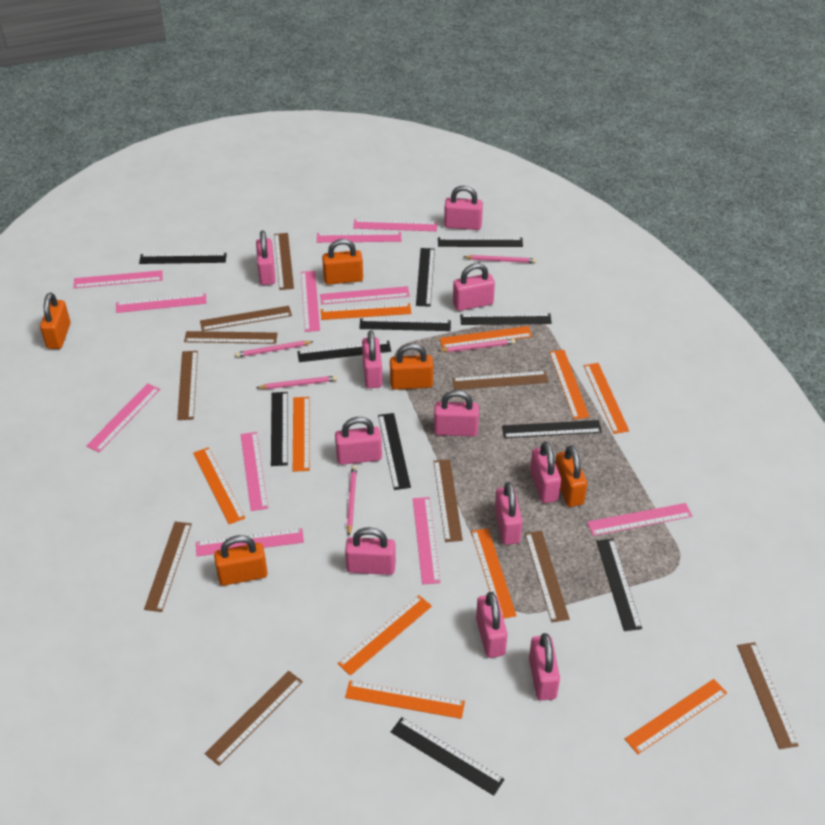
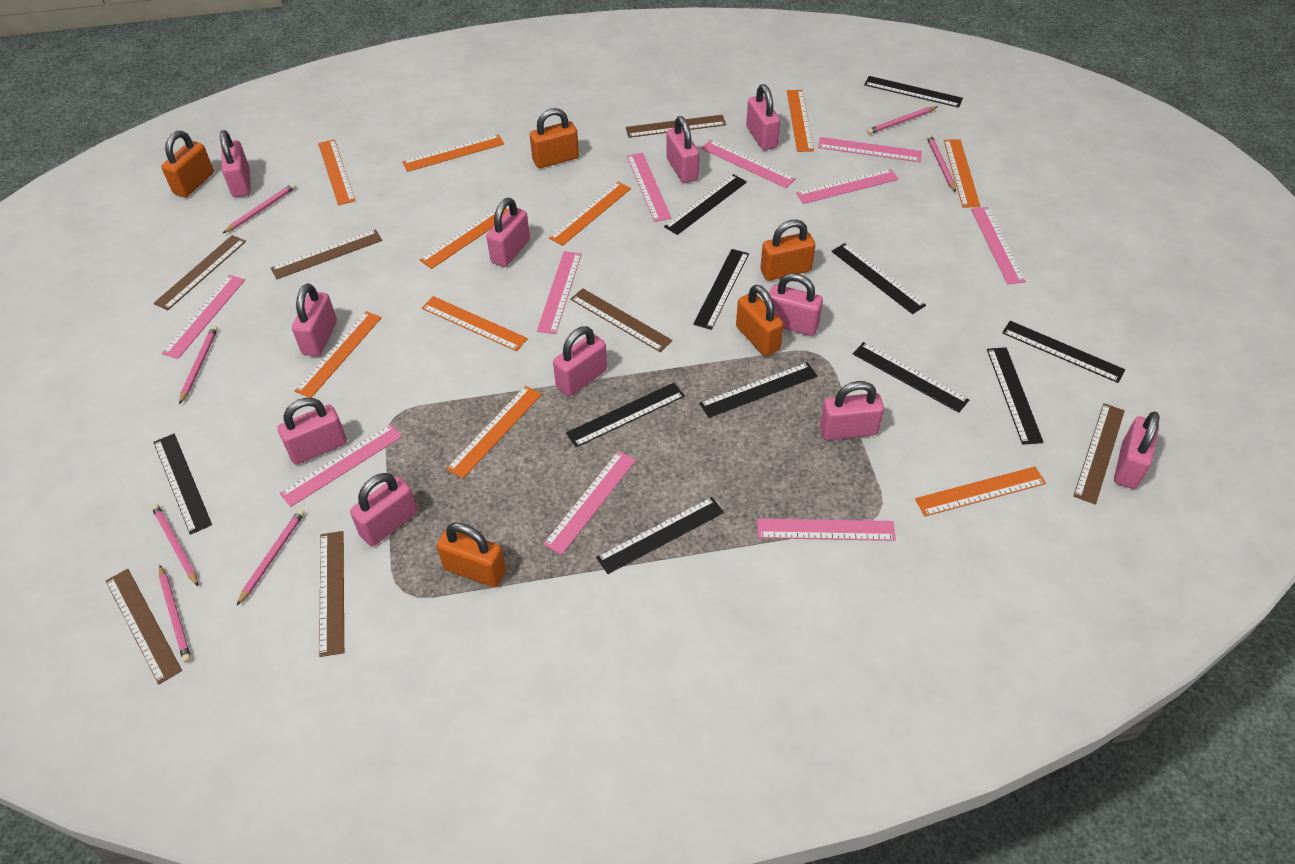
brown ruler: 10 -> 7
pink pencil: 5 -> 7
pink ruler: 11 -> 10

